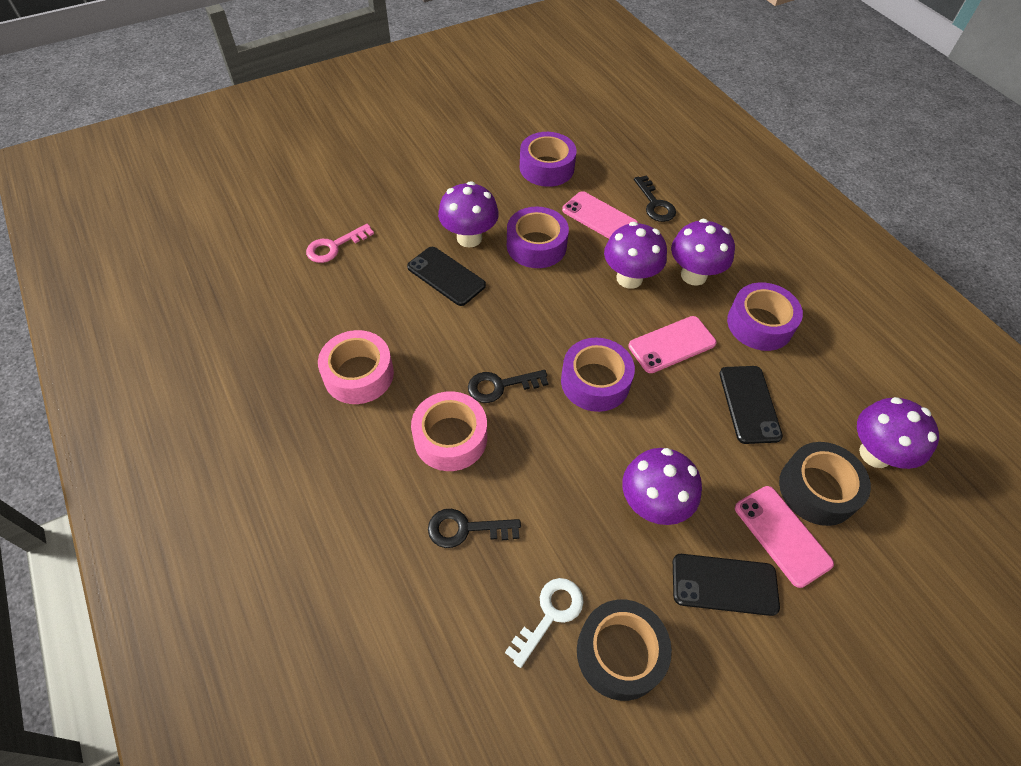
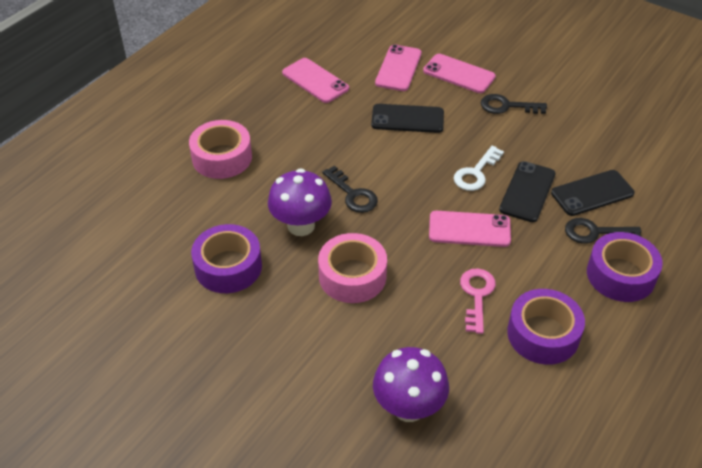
black tape: 2 -> 0
pink phone: 3 -> 4
purple mushroom: 5 -> 2
purple tape: 4 -> 3

